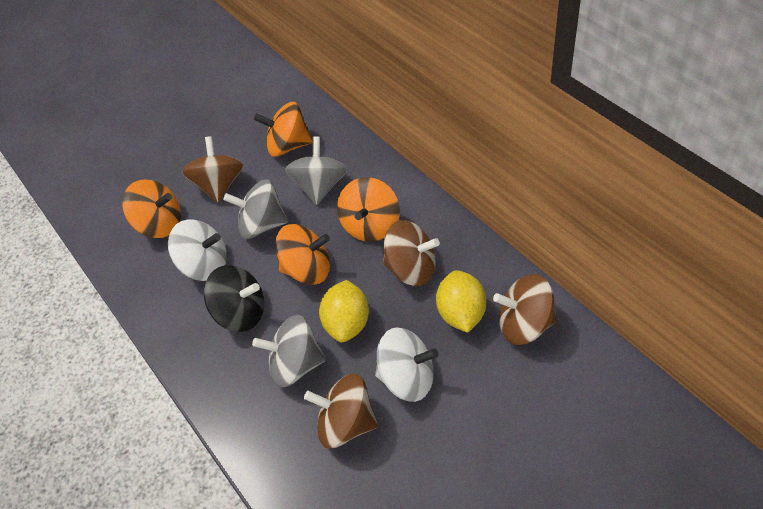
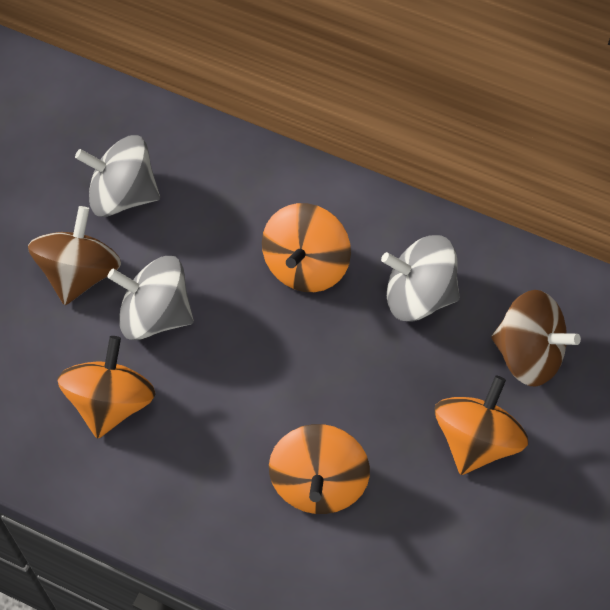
black spinning top: 1 -> 0
brown spinning top: 4 -> 2
white spinning top: 2 -> 0
yellow lemon: 2 -> 0

